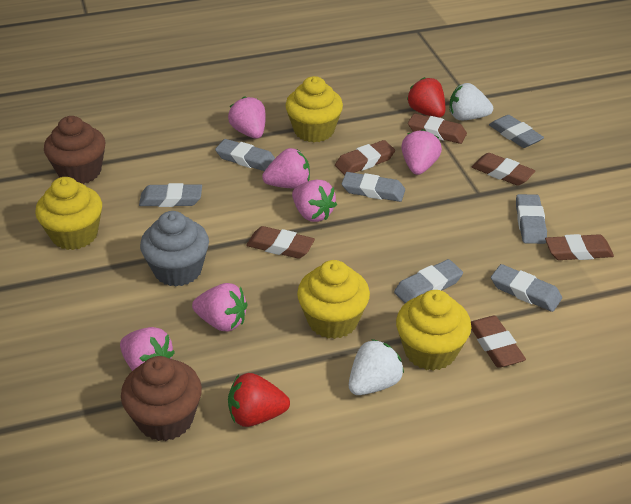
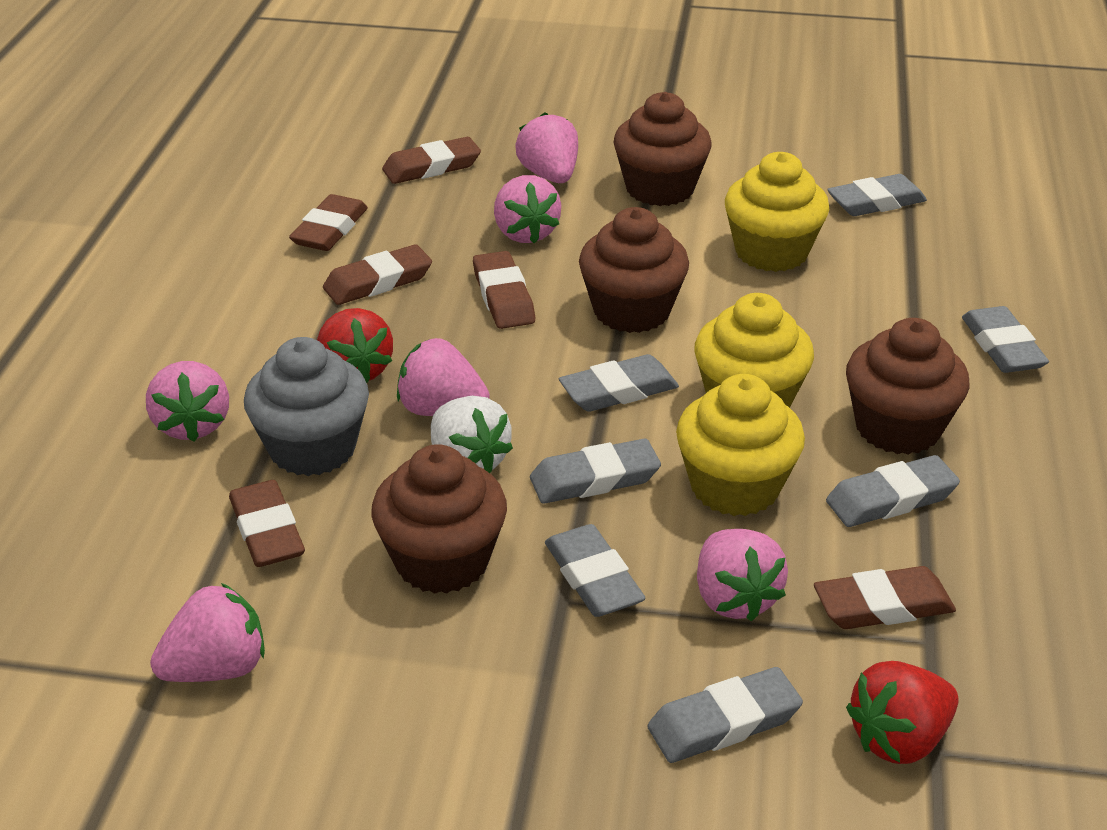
brown cupcake: 2 -> 4
white strawberry: 2 -> 1
yellow cupcake: 4 -> 3

